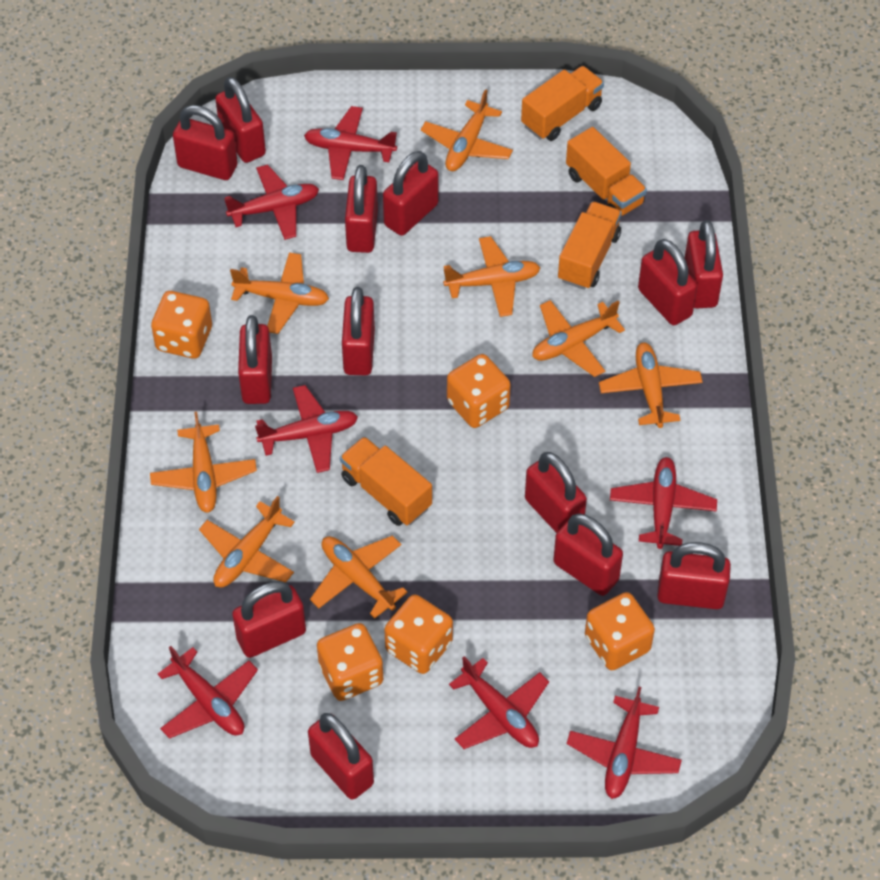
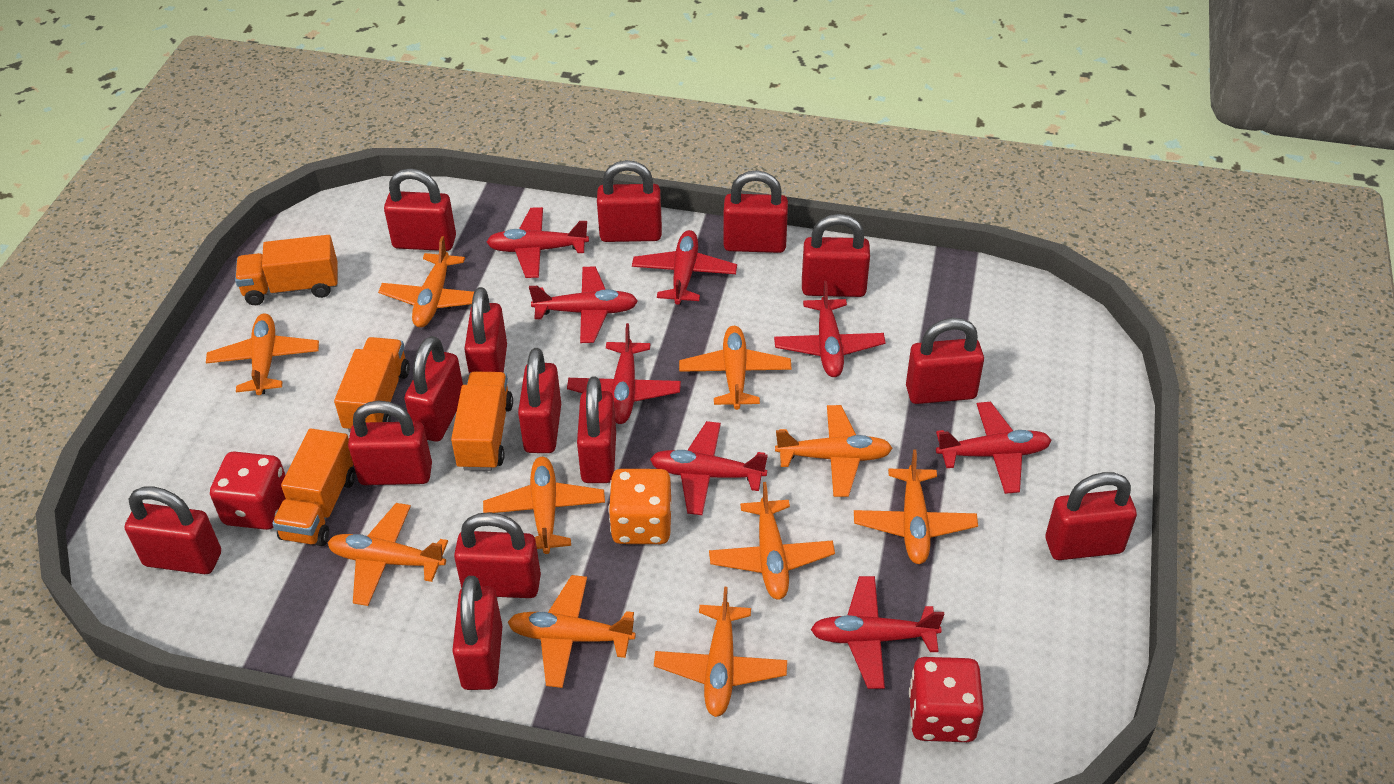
orange dice: 5 -> 1
orange plane: 8 -> 10
red dice: 0 -> 2
red padlock: 13 -> 14
red plane: 7 -> 8

